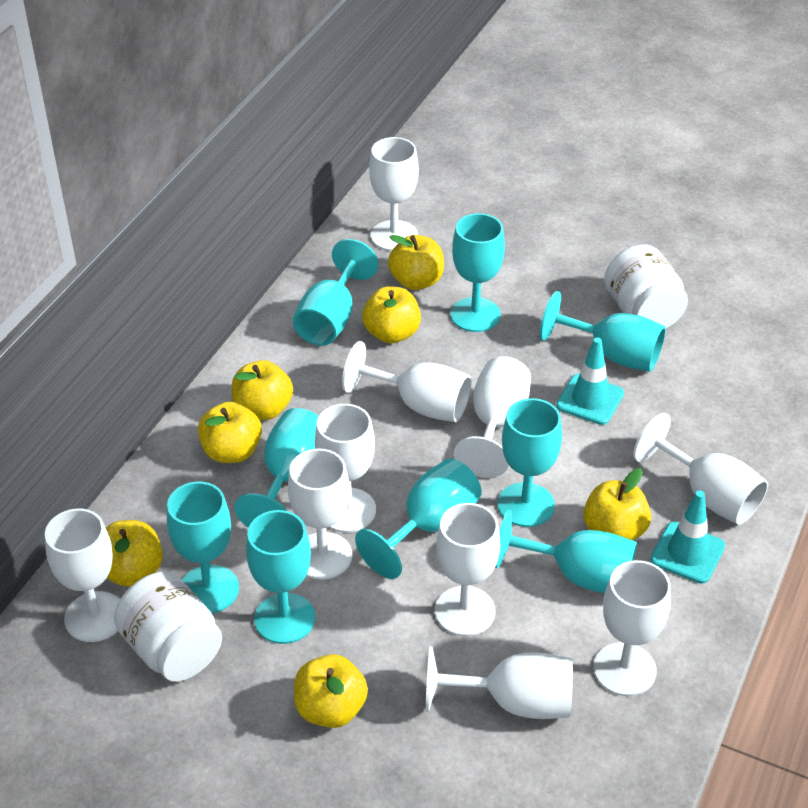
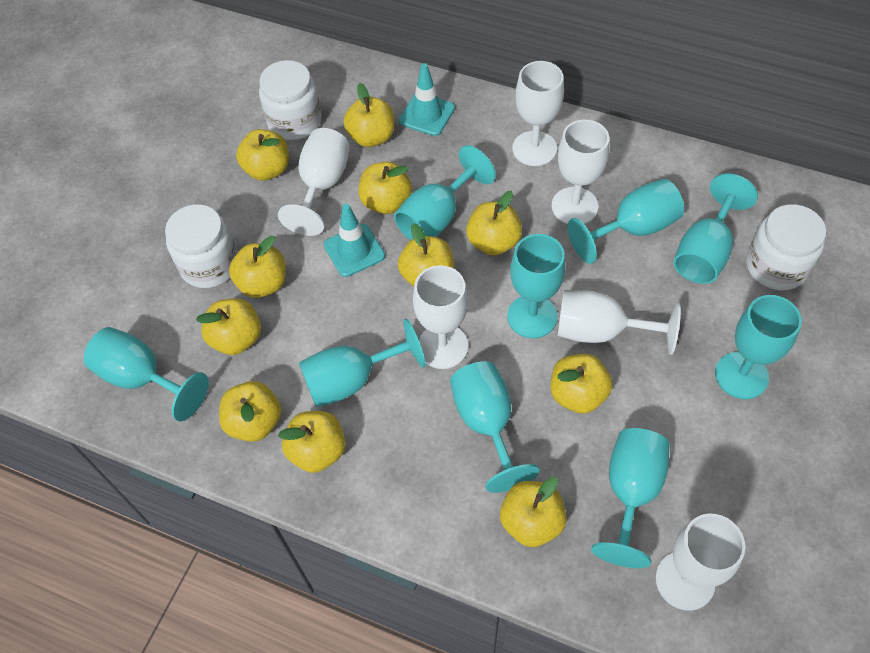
white goblet: 10 -> 6
white jar: 2 -> 3
yellow apple: 7 -> 11

